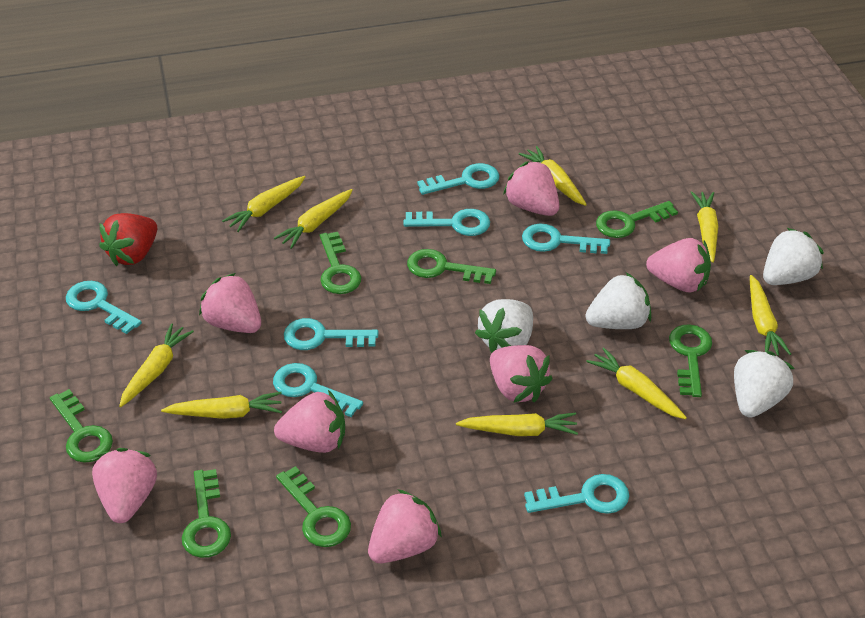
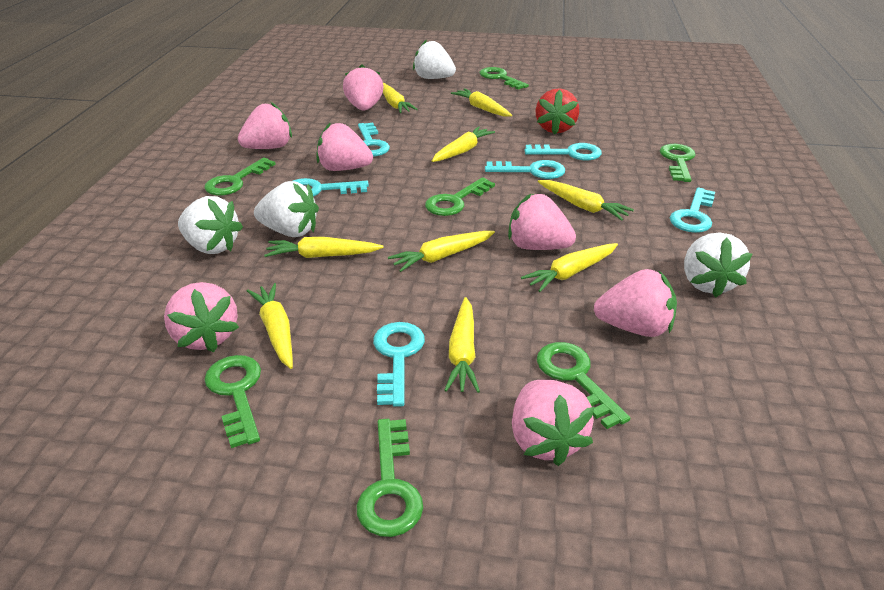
turquoise key: 7 -> 6

